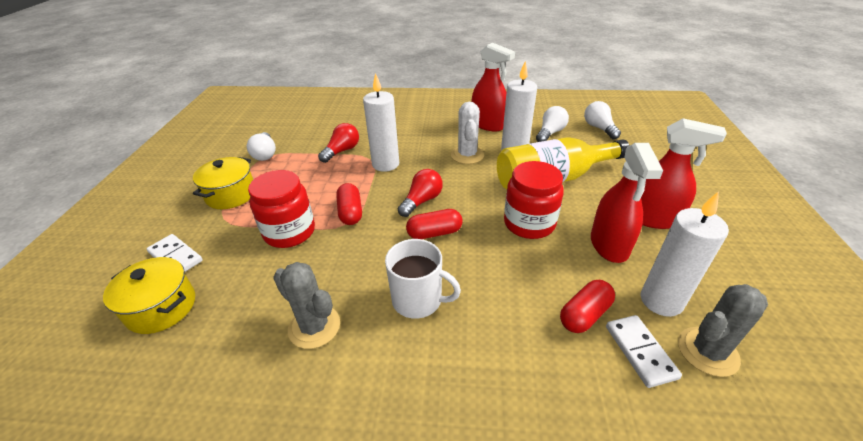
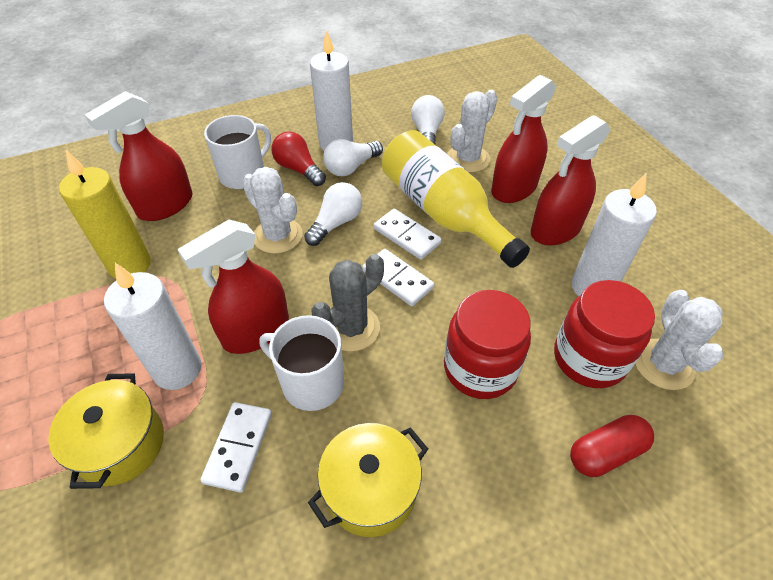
grey cactus: 2 -> 1
red capsule: 3 -> 1
red light bulb: 2 -> 1
red spray bottle: 3 -> 4
white cactus: 1 -> 3
white domino: 2 -> 3
white mug: 1 -> 2
yellow candle: 0 -> 1

